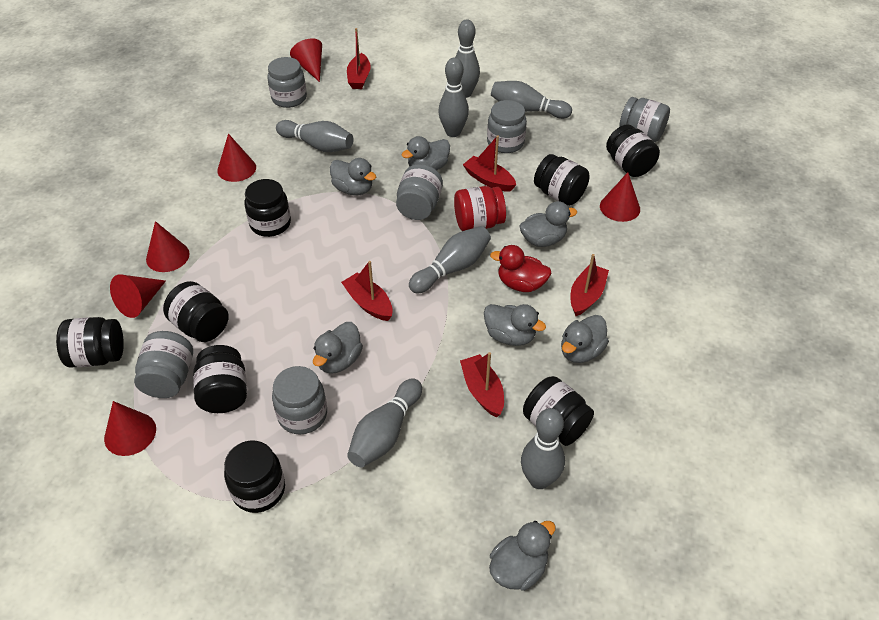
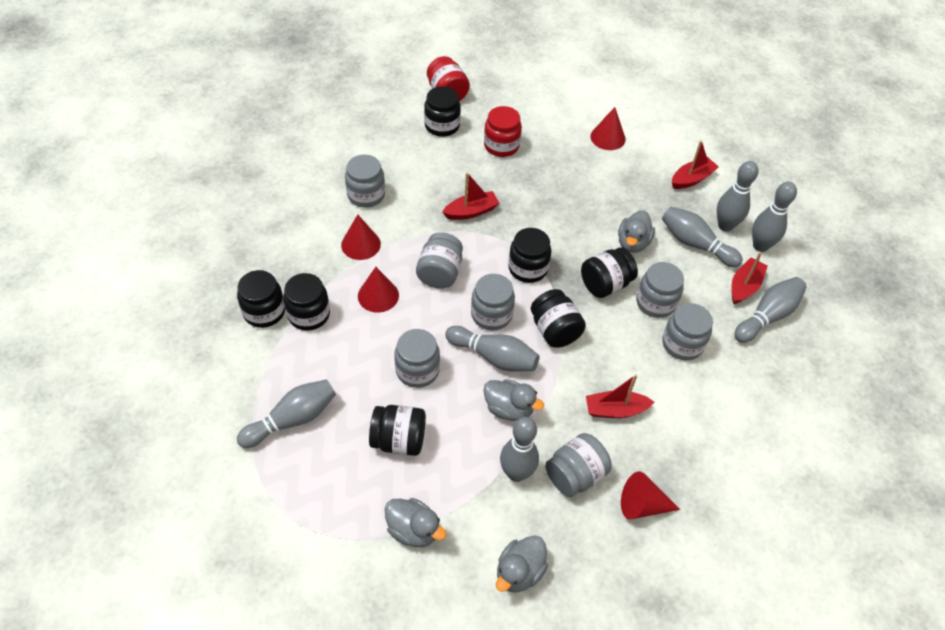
black jar: 8 -> 7
grey duck: 7 -> 4
grey jar: 6 -> 7
red boat: 5 -> 4
red cone: 6 -> 4
red duck: 1 -> 0
red jar: 1 -> 2

